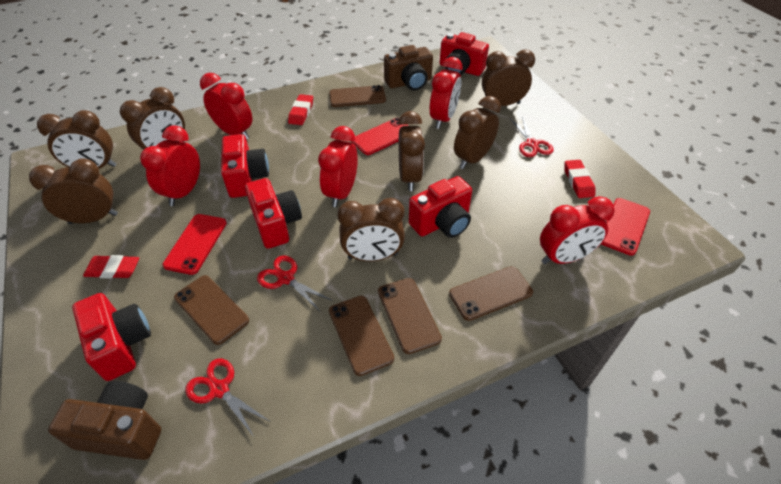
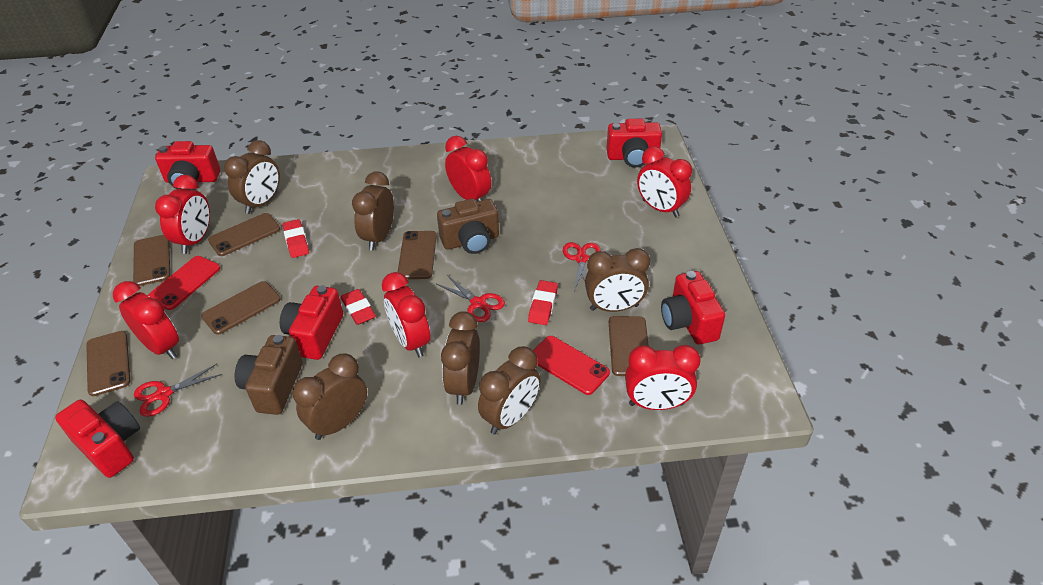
brown clock: 7 -> 6
brown phone: 5 -> 6
red clock: 5 -> 6
red phone: 3 -> 2

